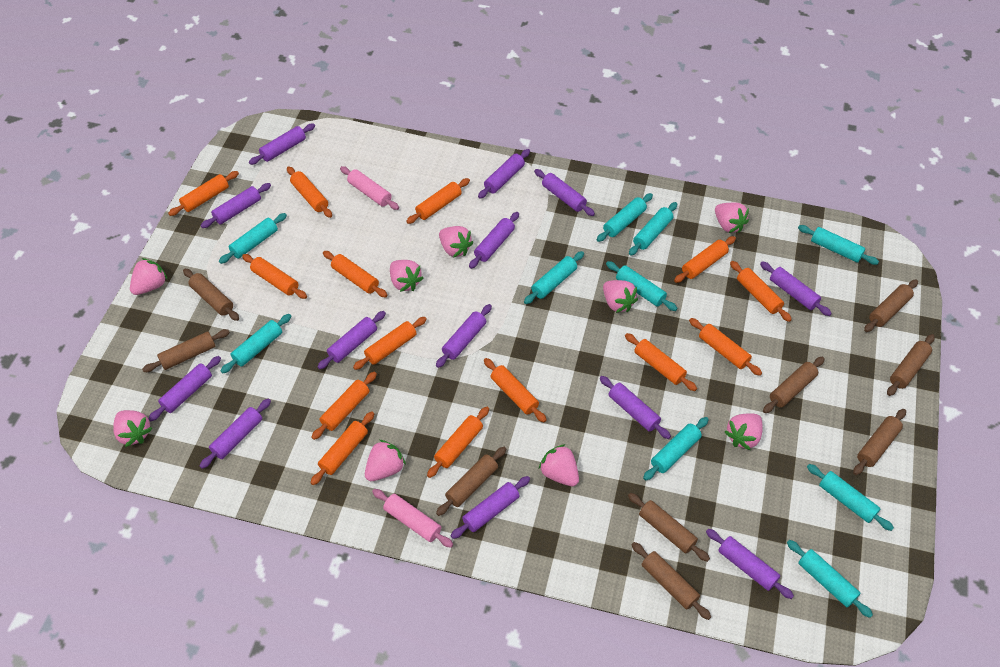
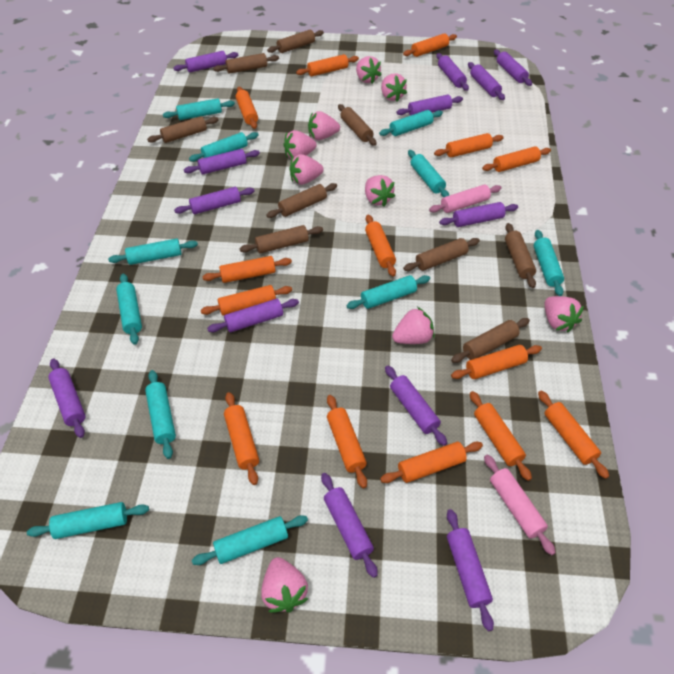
turquoise rolling pin: 10 -> 11

